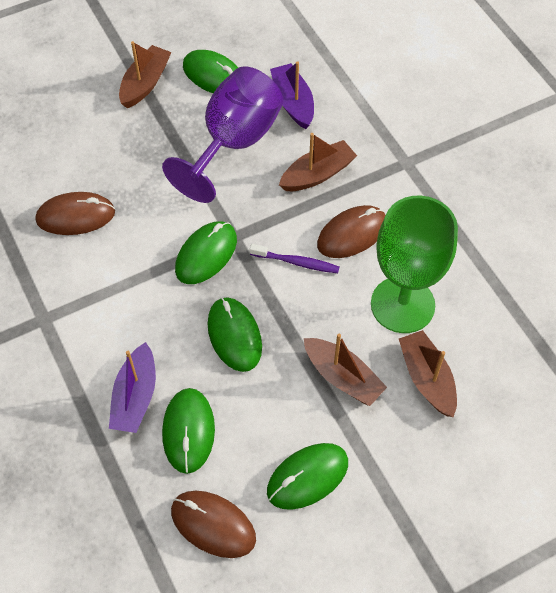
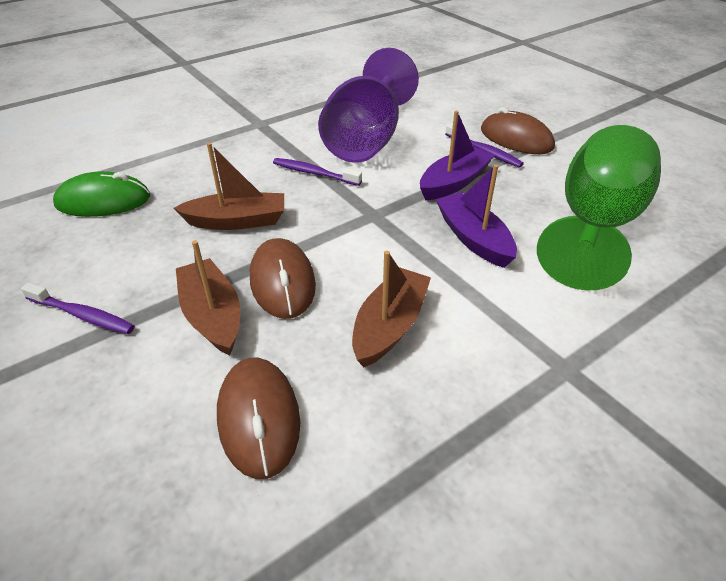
brown boat: 4 -> 3
green mouse: 5 -> 1
purple toothbrush: 1 -> 3

